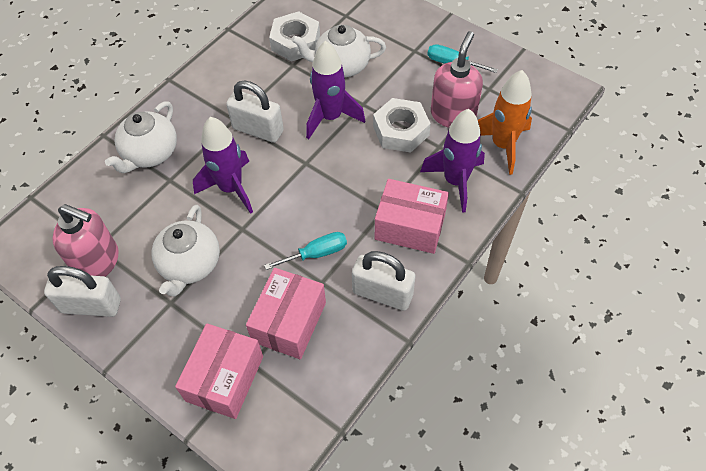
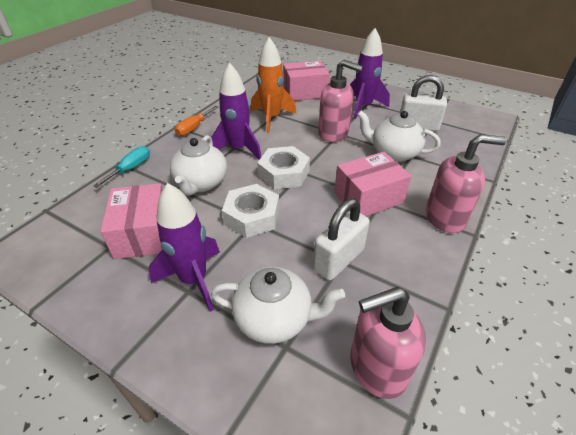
orange screwdriver: 0 -> 1
pink soap dispenser: 2 -> 3
turquoise screwdriver: 2 -> 1
white padlock: 3 -> 2

